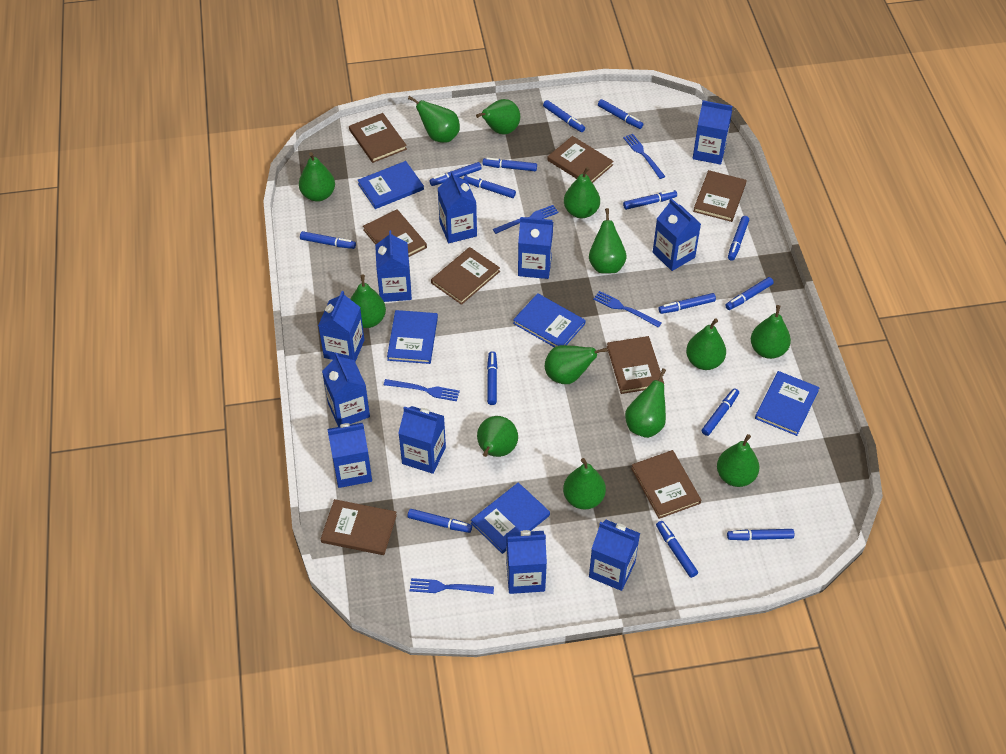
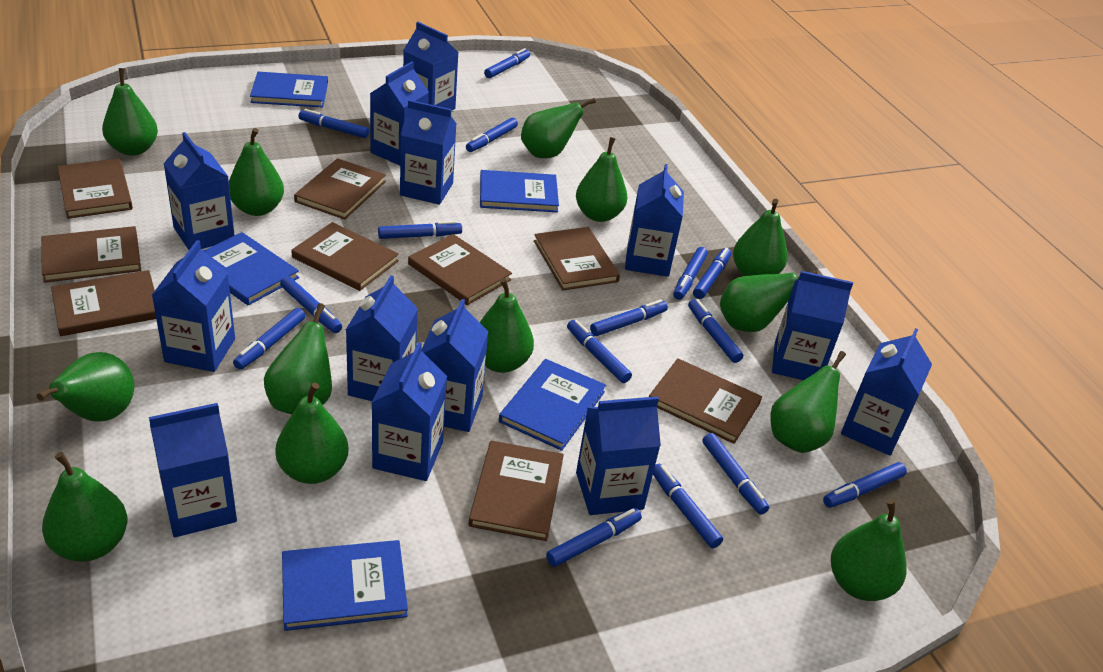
blue carton: 11 -> 13
blue fork: 5 -> 0
brown book: 8 -> 9

